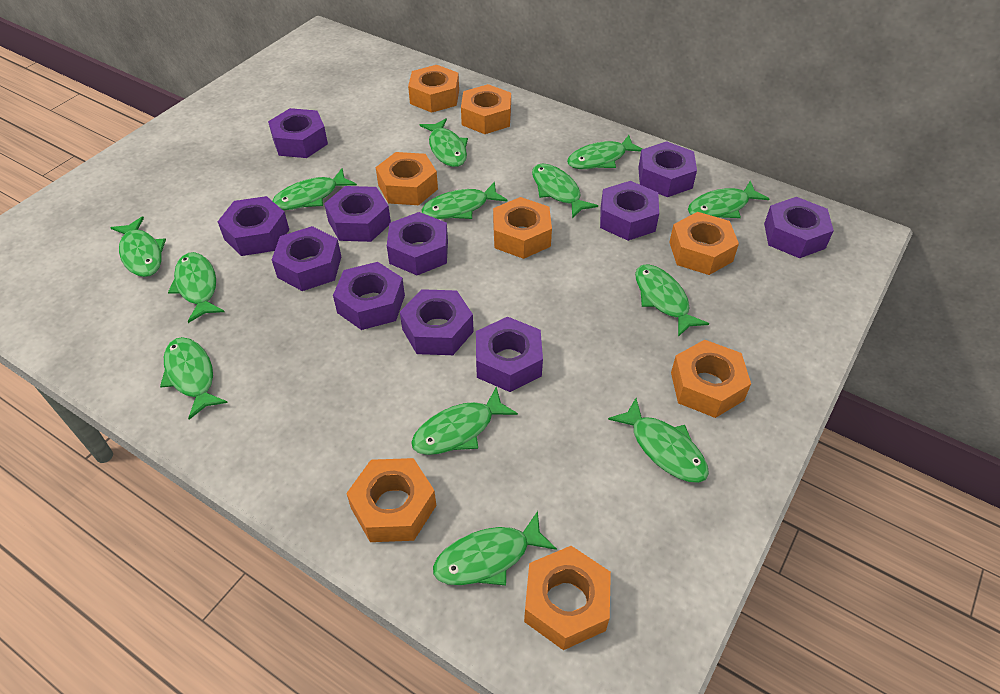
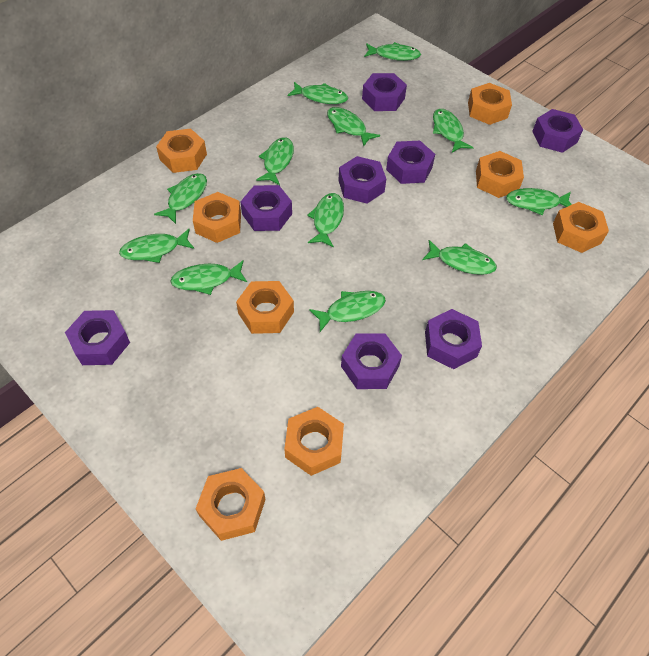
green fish: 13 -> 12
purple nut: 11 -> 8

